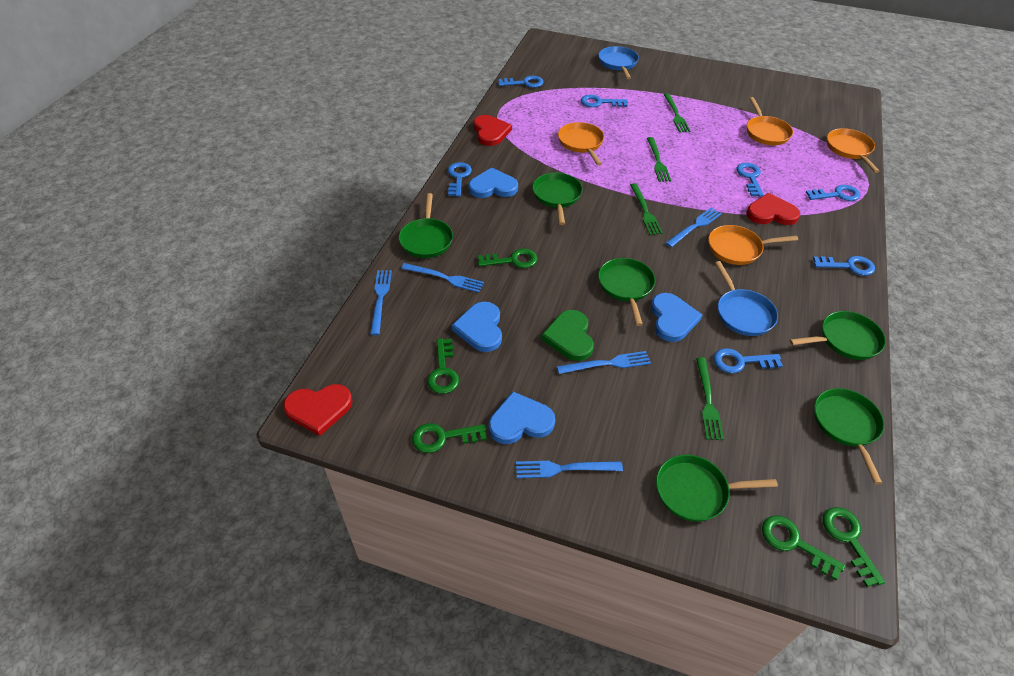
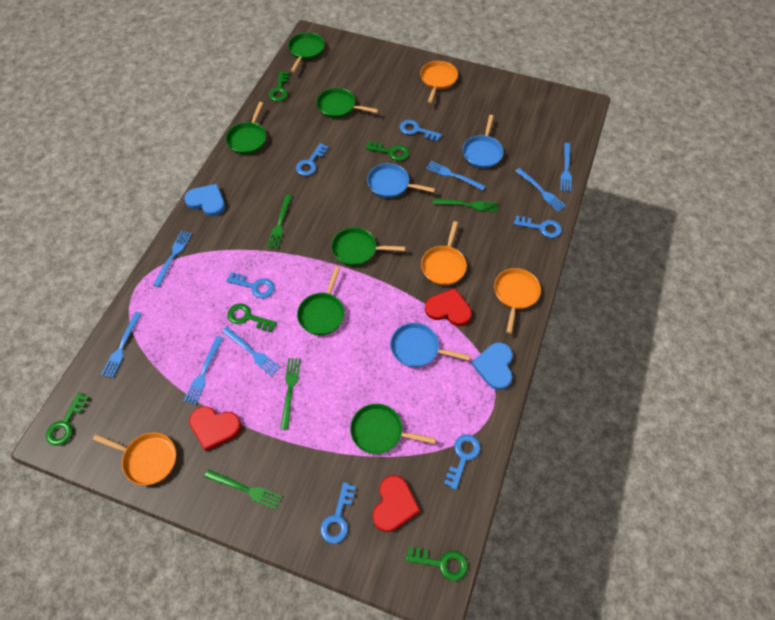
blue fork: 5 -> 7
blue heart: 4 -> 2
blue key: 7 -> 6
blue pan: 2 -> 3
green heart: 1 -> 0

